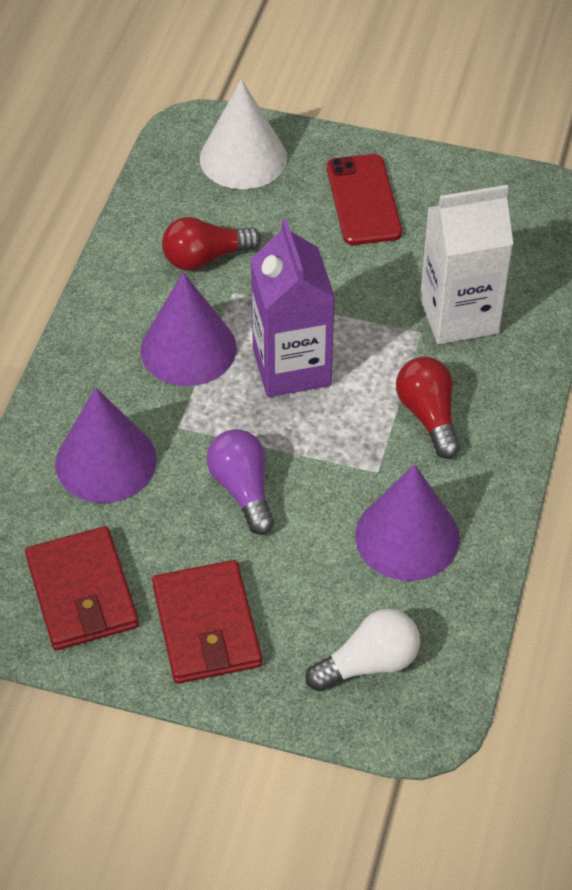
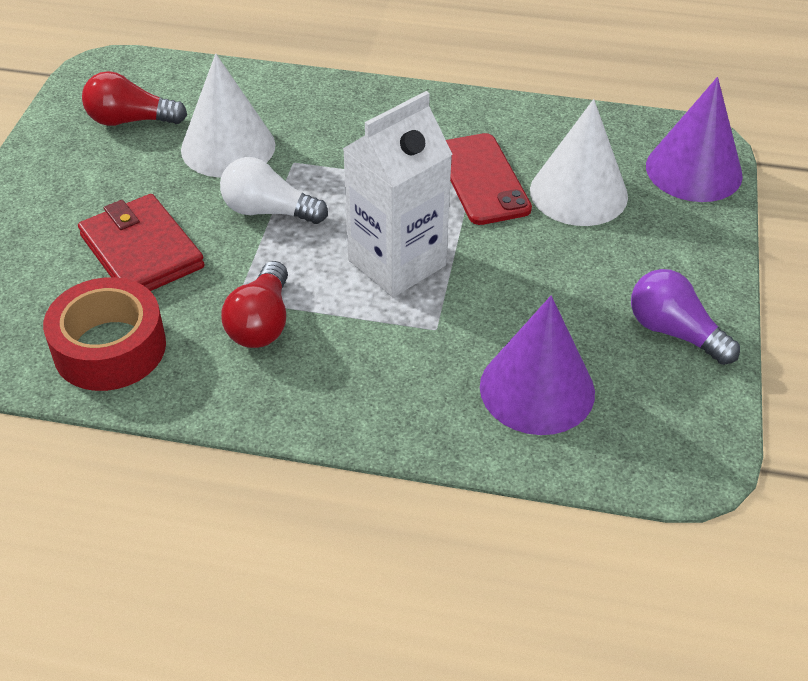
purple carton: 1 -> 0
purple cone: 3 -> 2
red tape: 0 -> 1
red wallet: 2 -> 1
white cone: 1 -> 2

